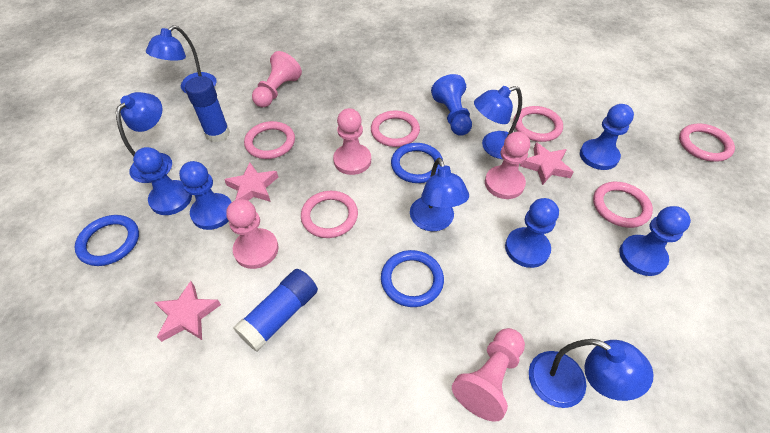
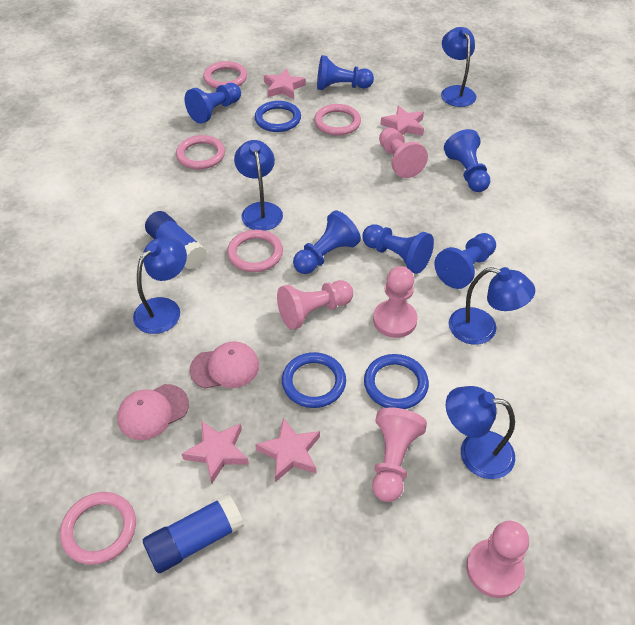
pink cap: 0 -> 2
pink ring: 6 -> 5
pink star: 3 -> 4

